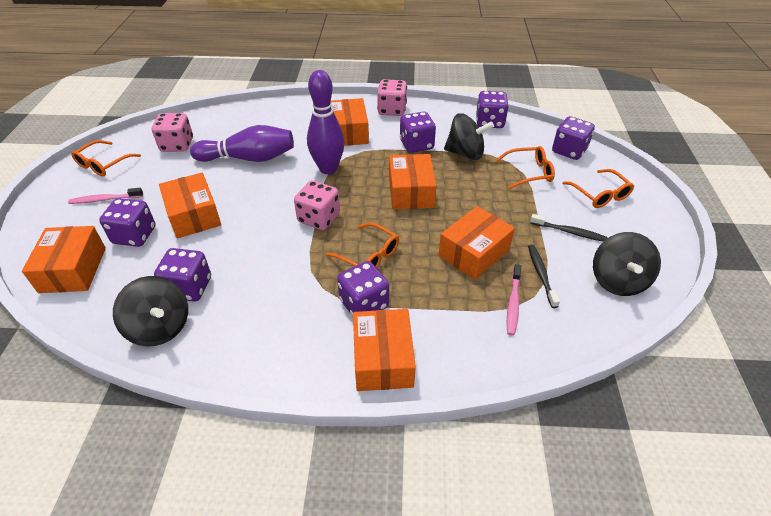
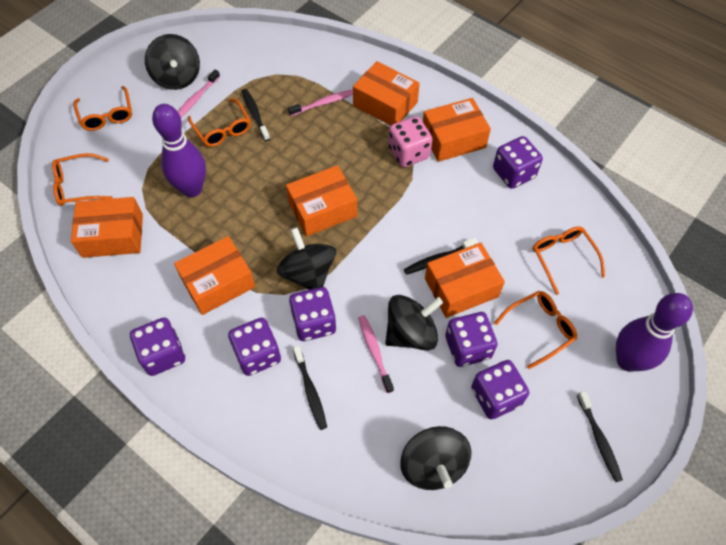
black spinning top: 3 -> 4
black toothbrush: 2 -> 4
orange glasses: 4 -> 5
pink dice: 3 -> 1
pink toothbrush: 2 -> 3

